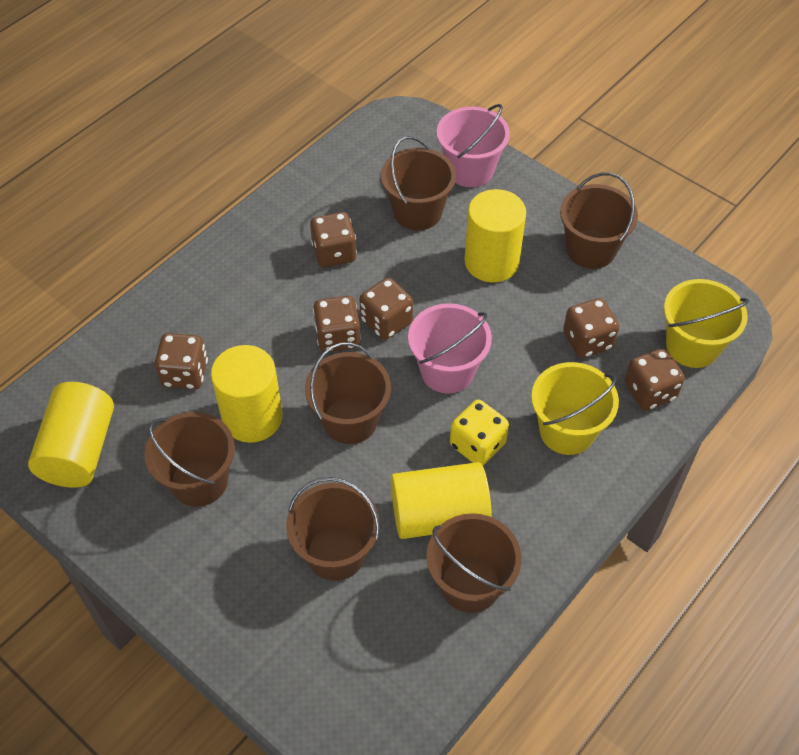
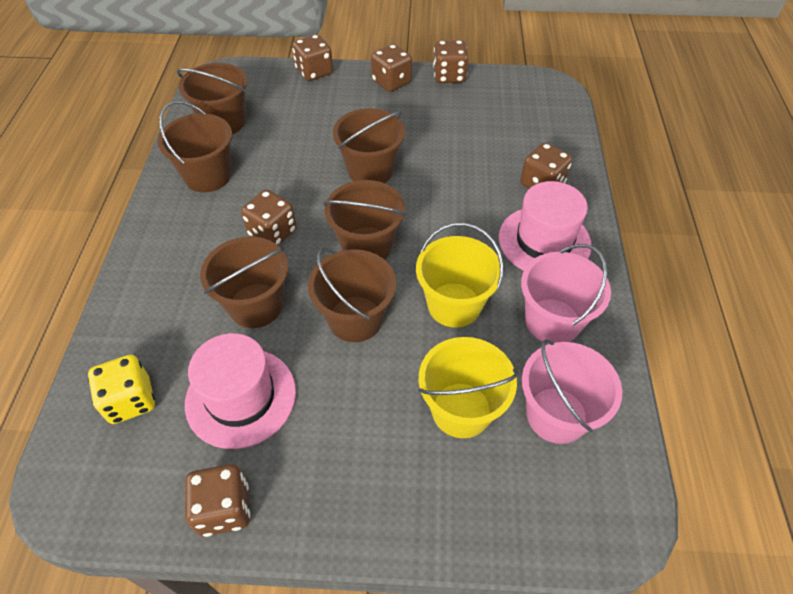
pink hat: 0 -> 2
yellow cylinder: 4 -> 0

